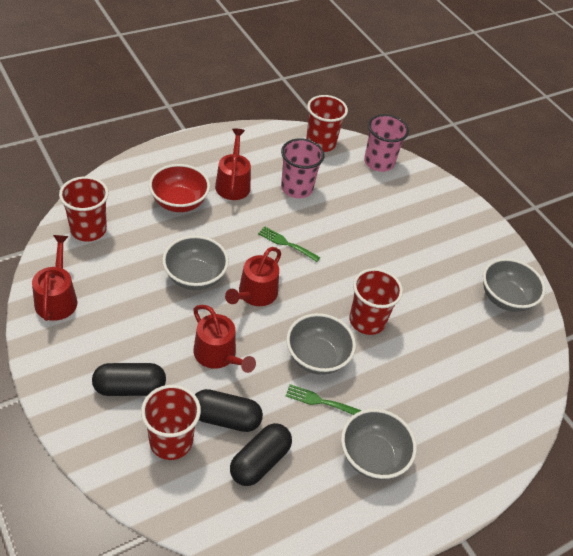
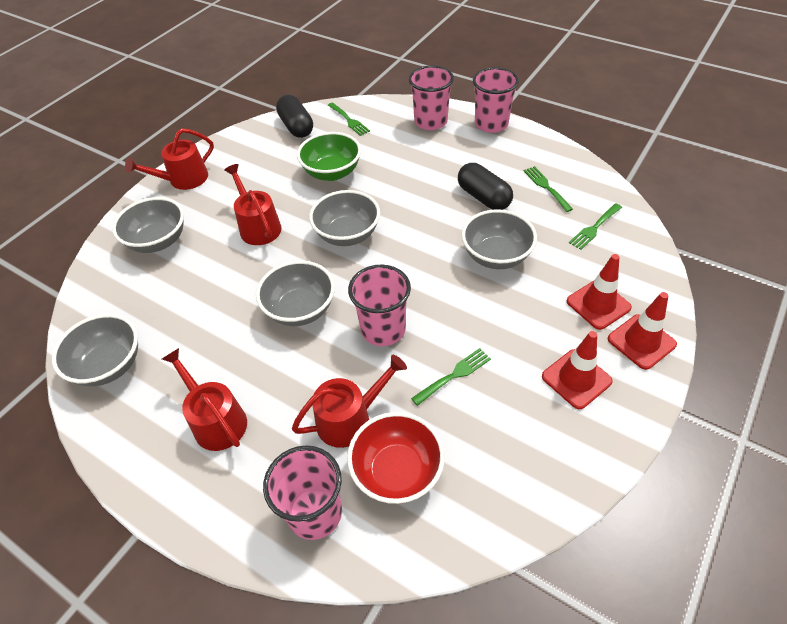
black capsule: 3 -> 2
green bowl: 0 -> 1
green fork: 2 -> 4
grey bowl: 4 -> 5
pink cup: 2 -> 4
red cup: 4 -> 0
red traffic cone: 0 -> 3

